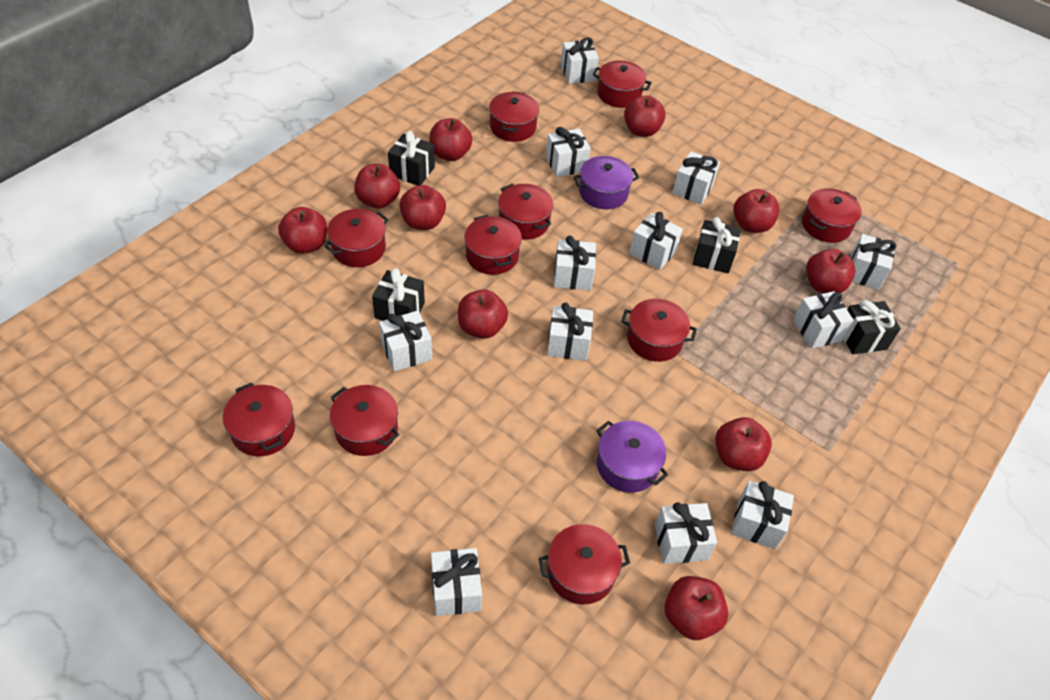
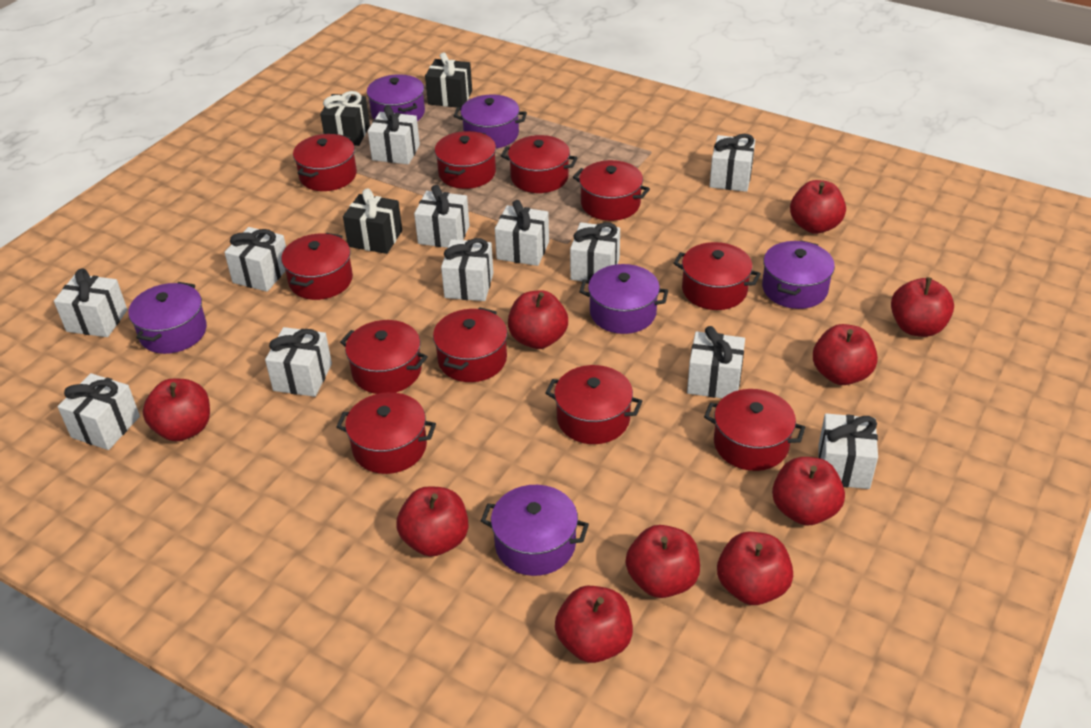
black gift: 4 -> 3
purple pot: 2 -> 6
red pot: 10 -> 11

